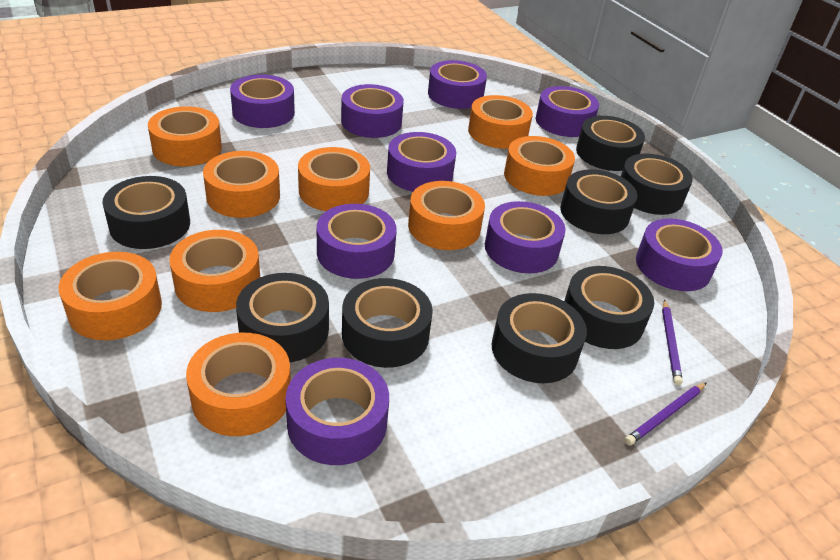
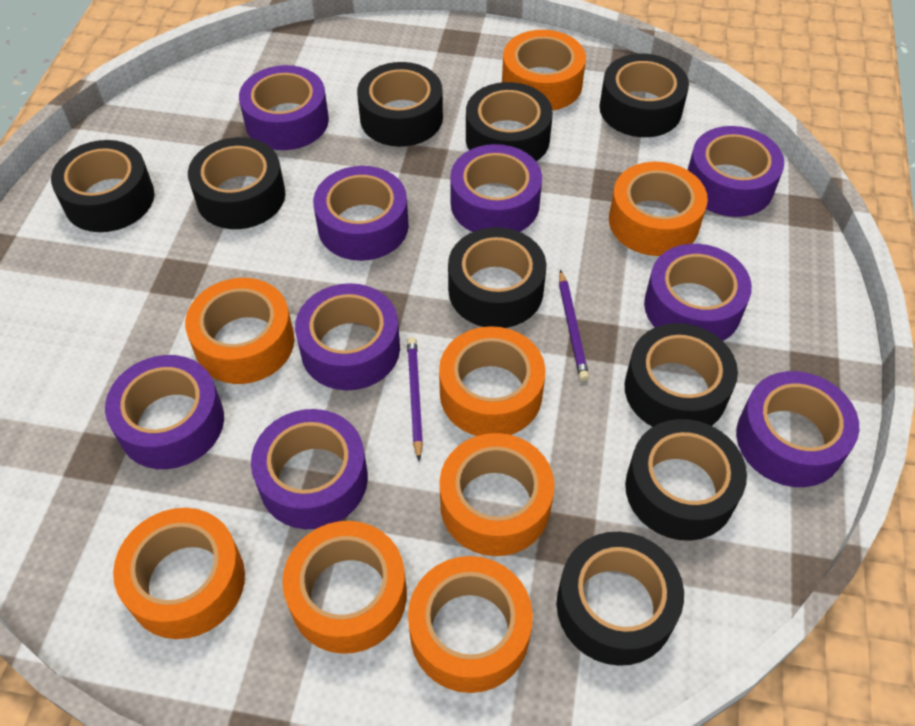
black tape: 8 -> 9
orange tape: 9 -> 8

